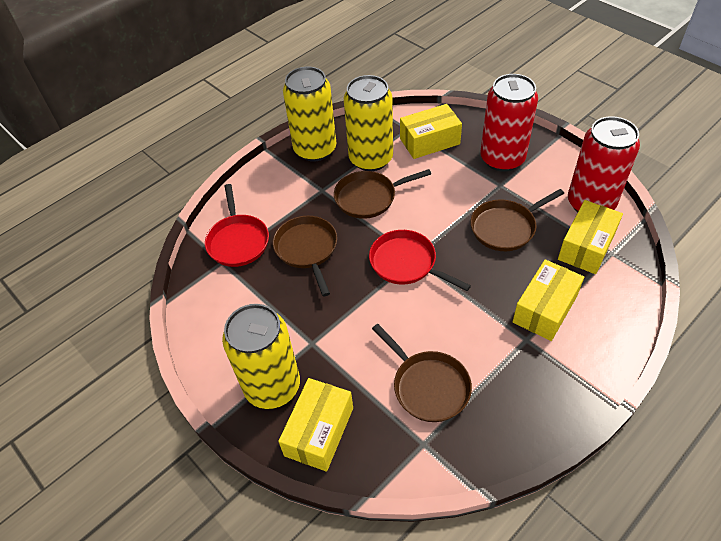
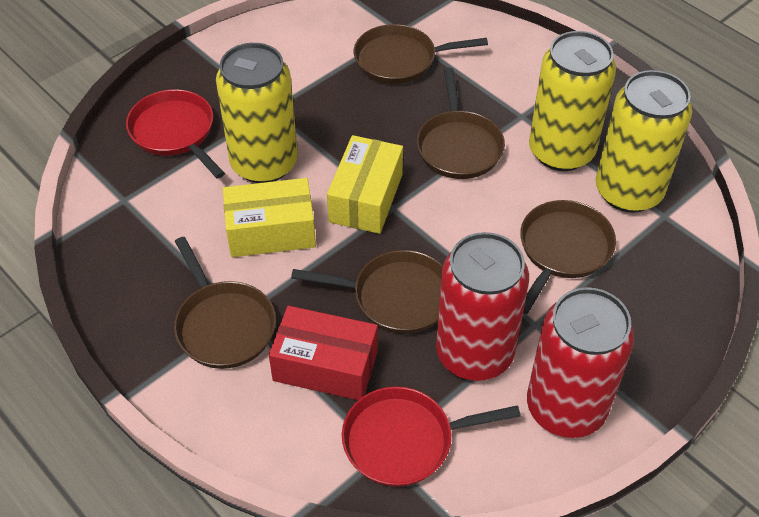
brown pan: 4 -> 5
red box: 0 -> 1
yellow box: 4 -> 2

